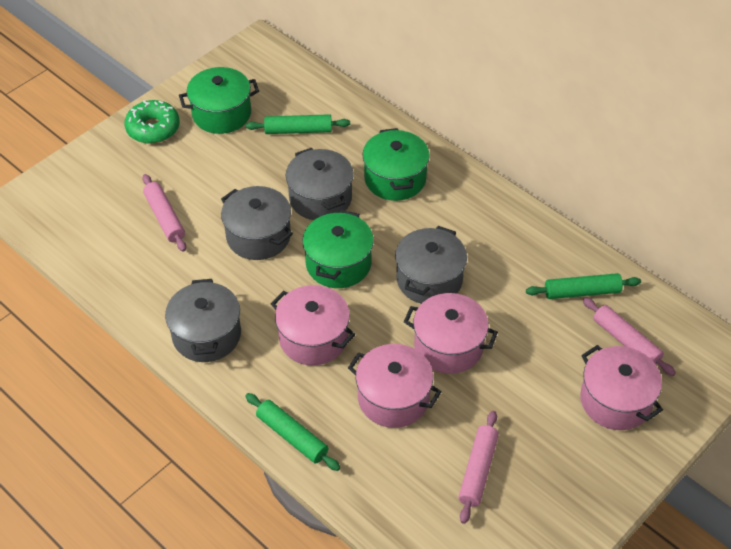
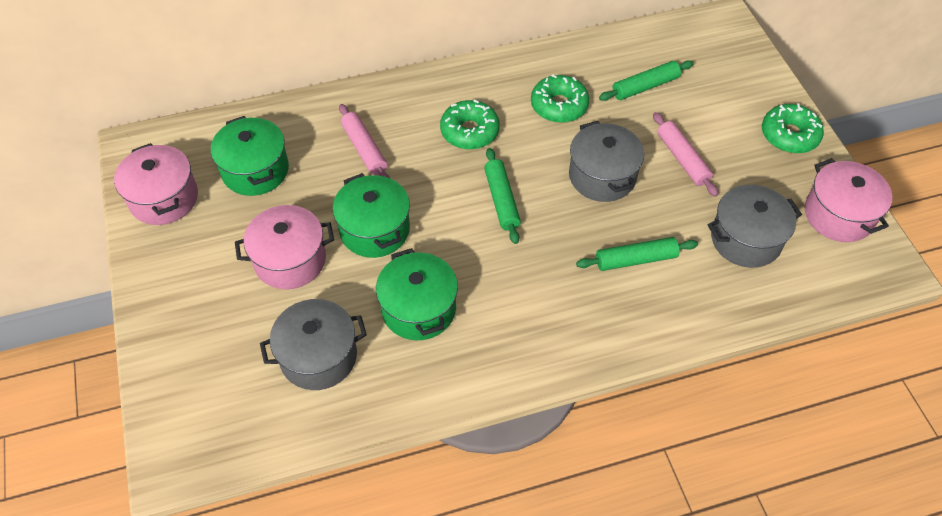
green donut: 1 -> 3
grey pot: 4 -> 3
pink pot: 4 -> 3
pink rolling pin: 3 -> 2

